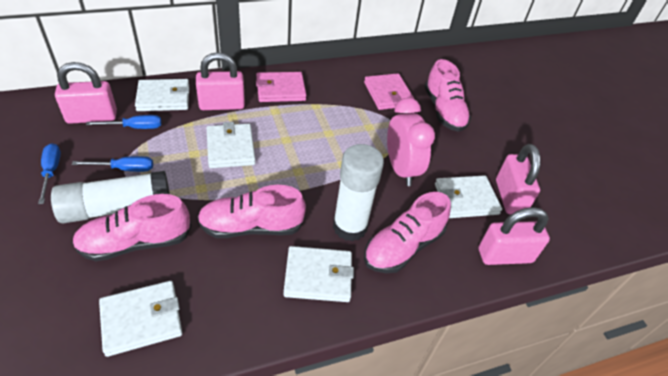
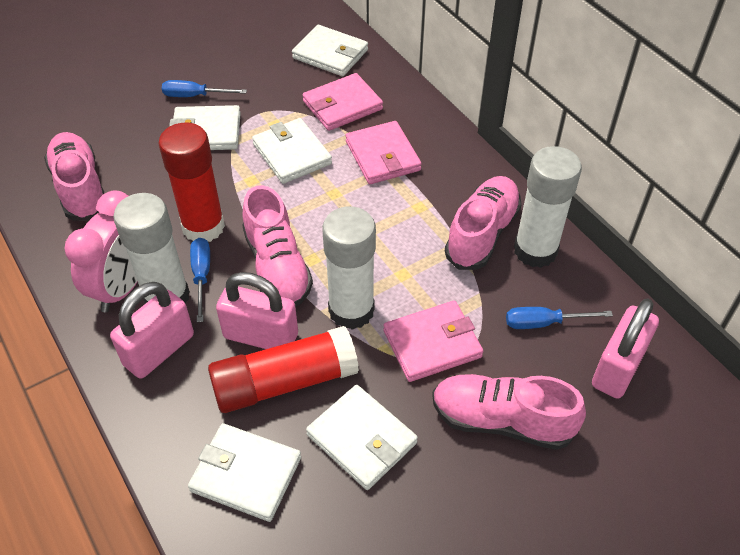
pink padlock: 4 -> 3
pink wallet: 2 -> 3
red glue stick: 0 -> 2
white glue stick: 2 -> 3

